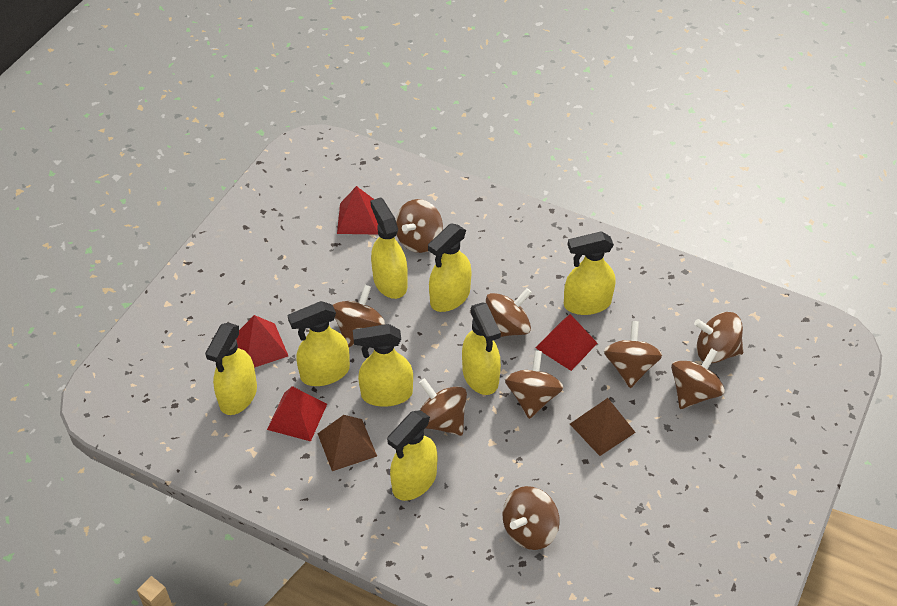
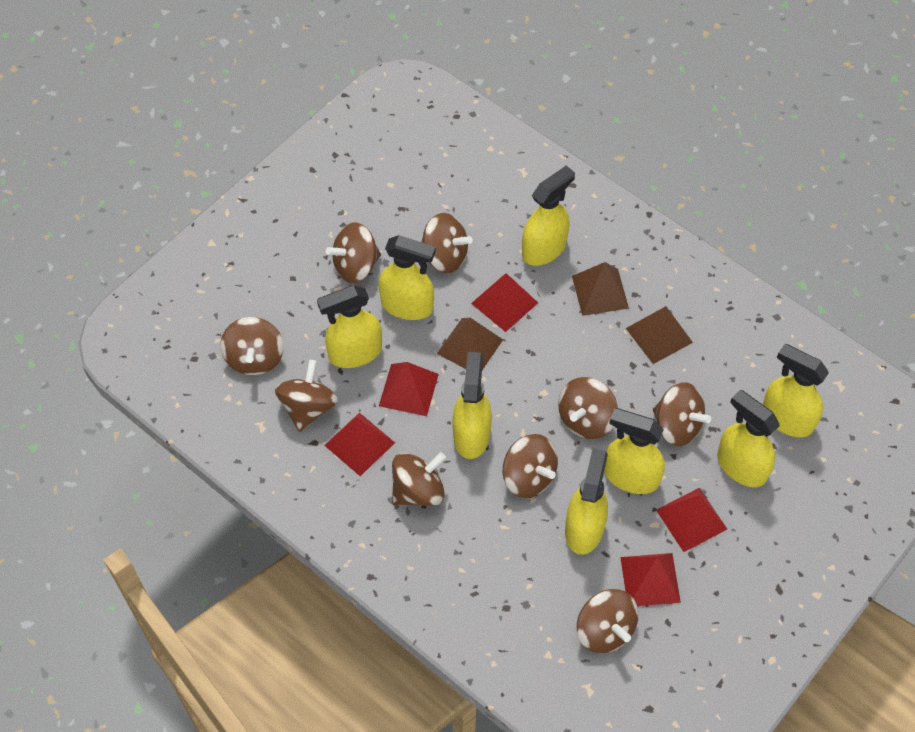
brown pyramid: 2 -> 3
red pyramid: 4 -> 5

